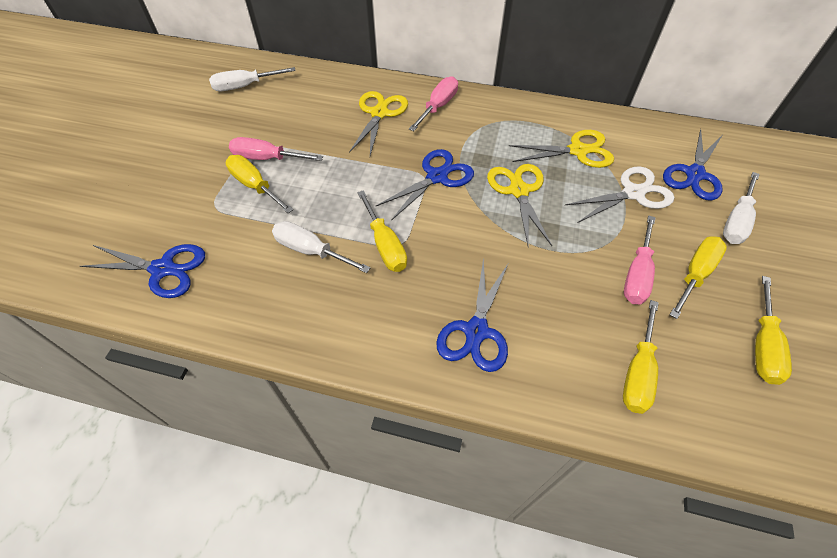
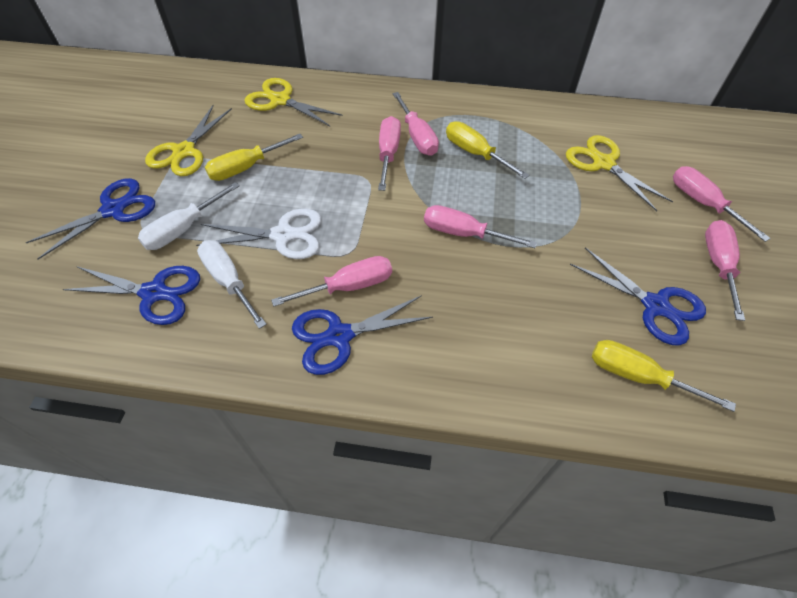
pink screwdriver: 3 -> 6
white screwdriver: 3 -> 2
yellow screwdriver: 5 -> 3

